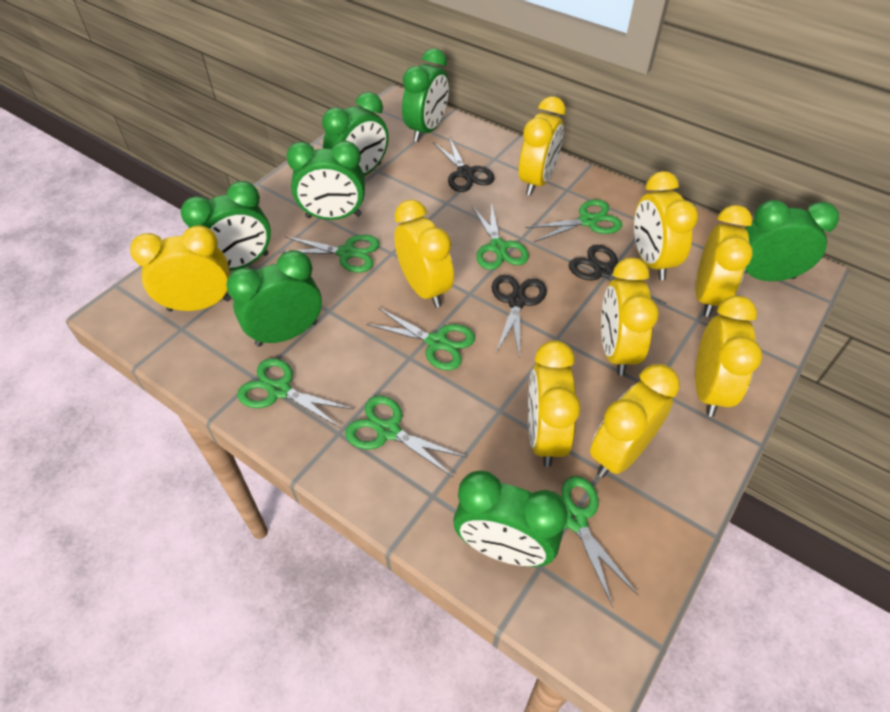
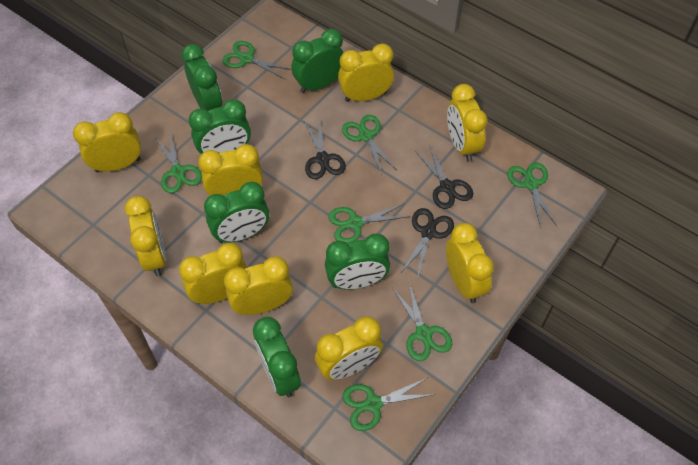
green clock: 7 -> 6

